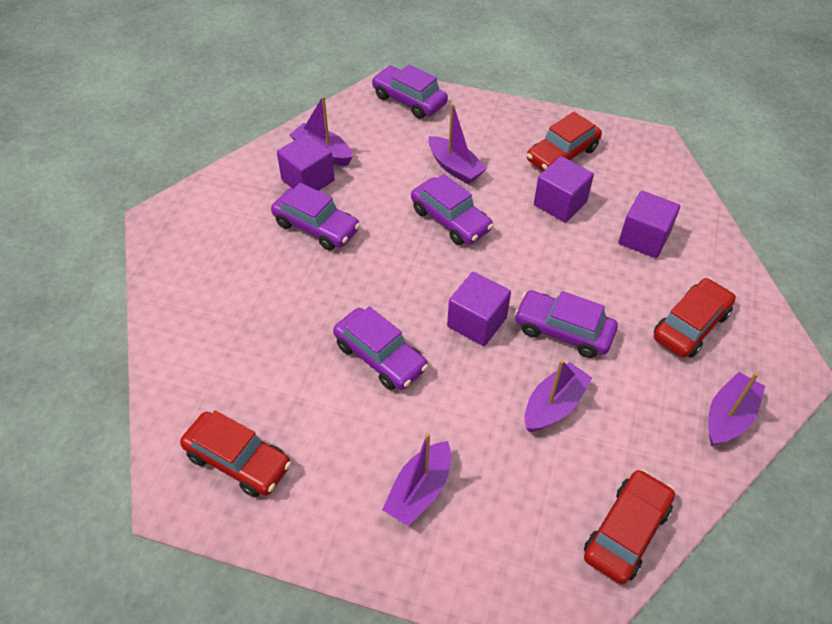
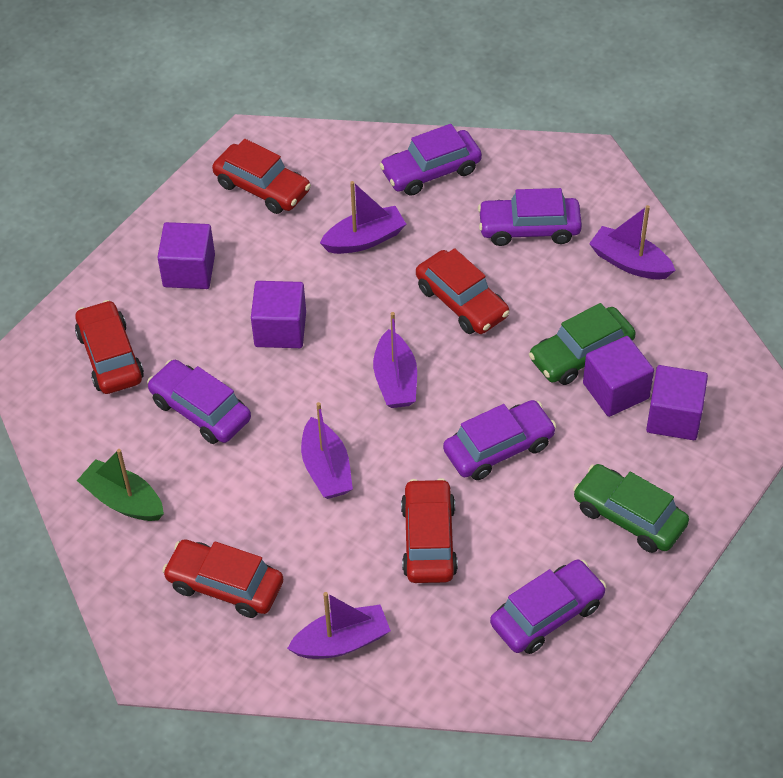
green boat: 0 -> 1
green car: 0 -> 2
red car: 4 -> 5

